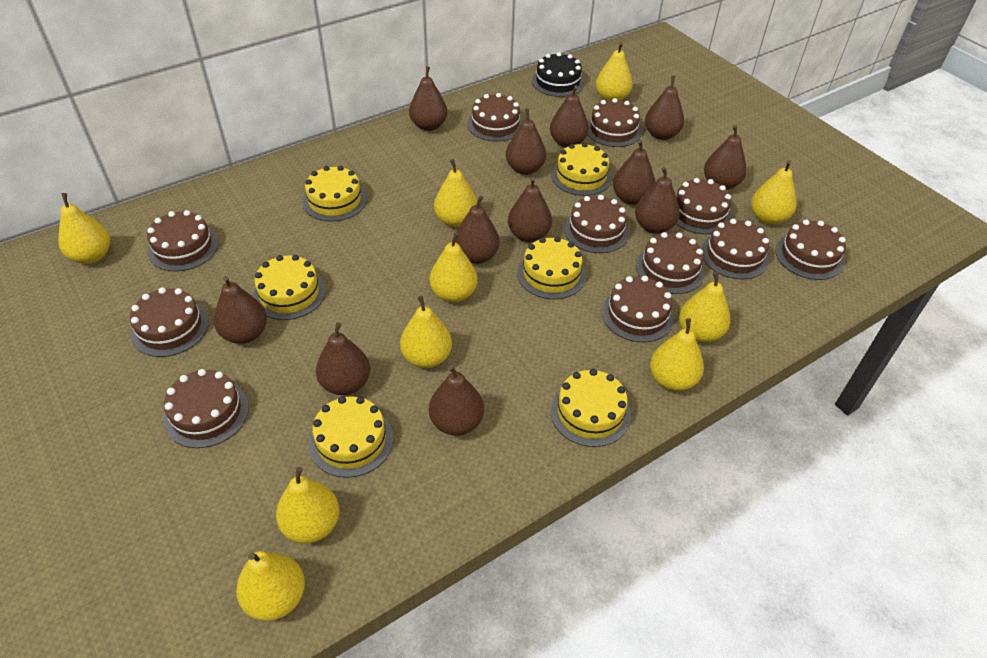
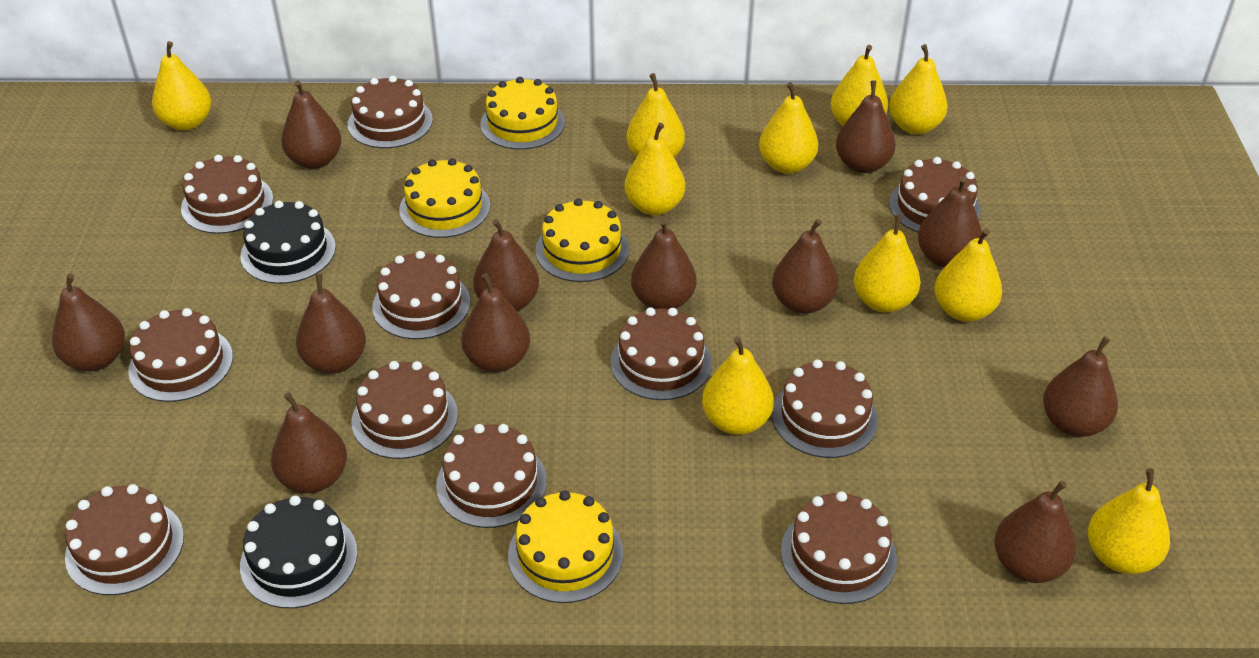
black cake: 1 -> 2
yellow cake: 6 -> 4

